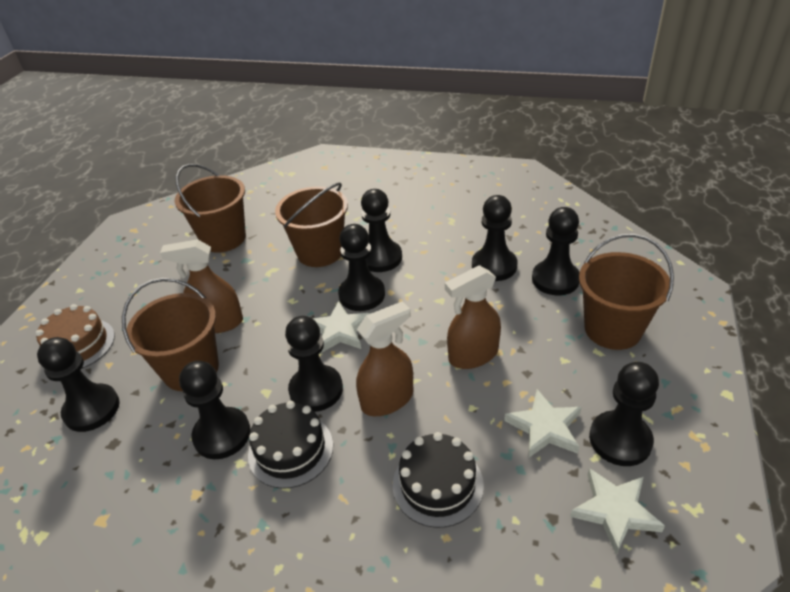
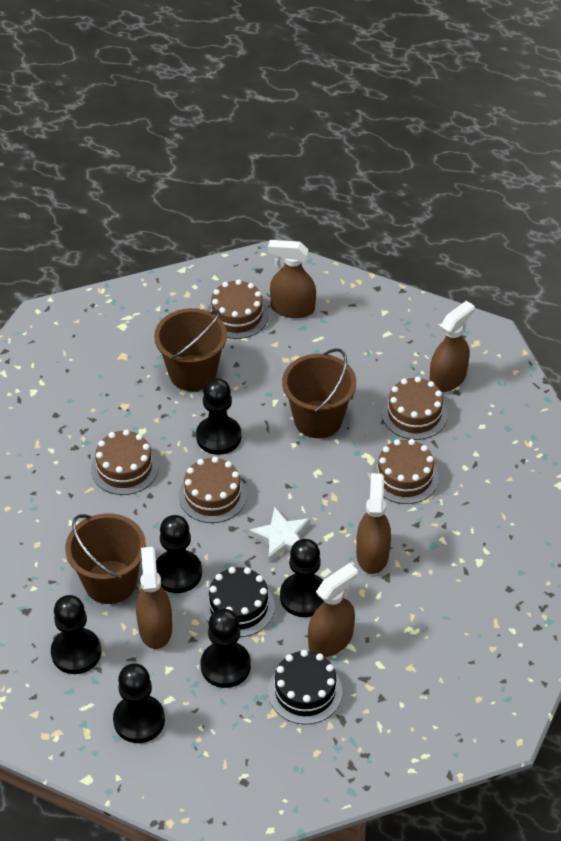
black pawn: 8 -> 6
brown bucket: 4 -> 3
brown cake: 1 -> 5
brown spray bottle: 3 -> 5
white star: 3 -> 1

